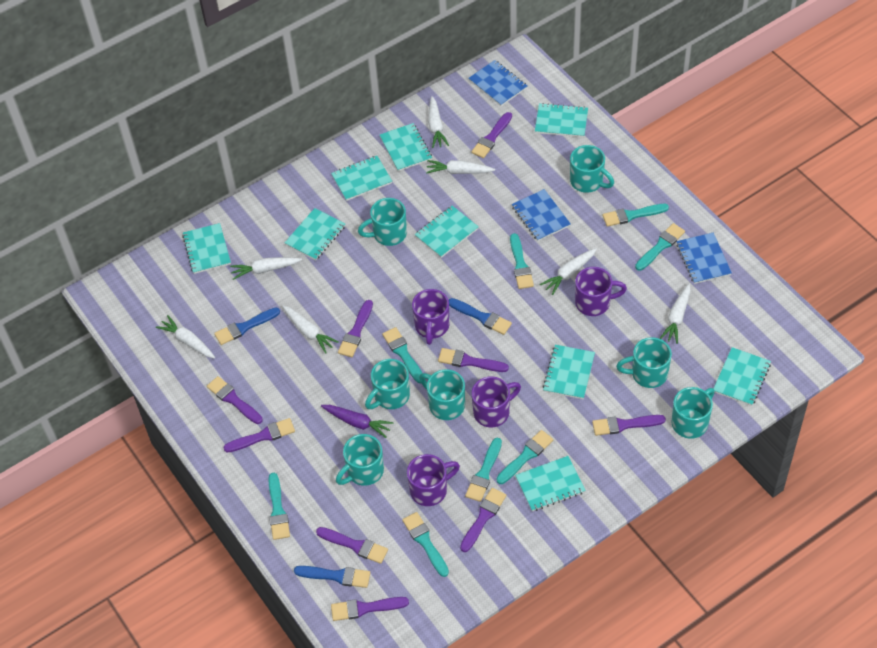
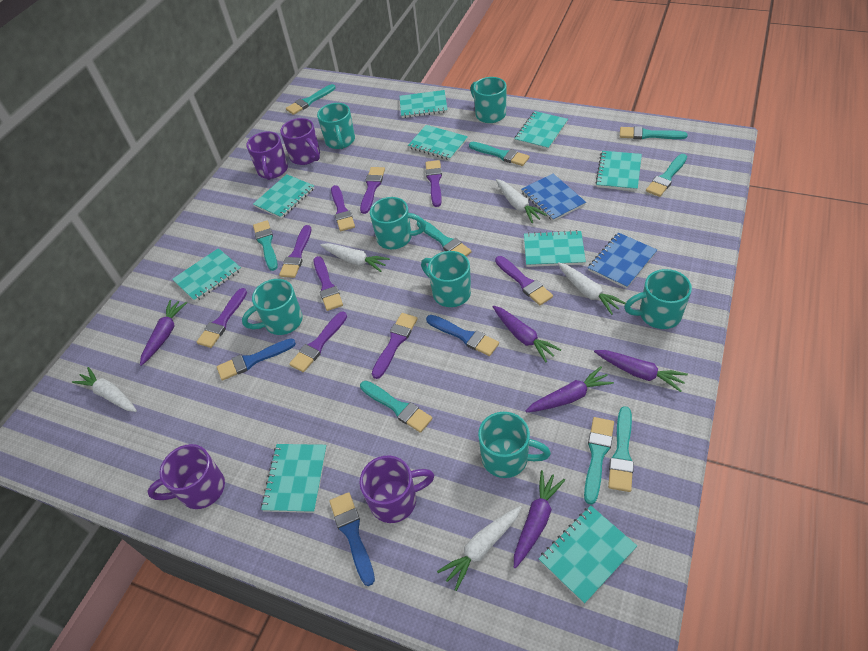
blue notebook: 3 -> 2
purple carrot: 1 -> 5
turquoise brush: 8 -> 9
white carrot: 7 -> 5

